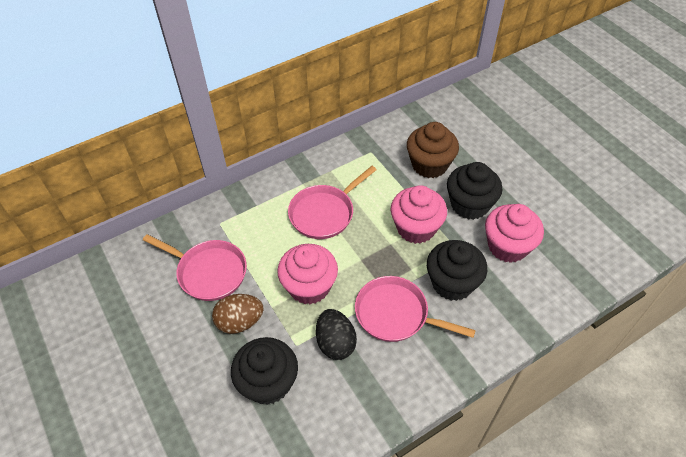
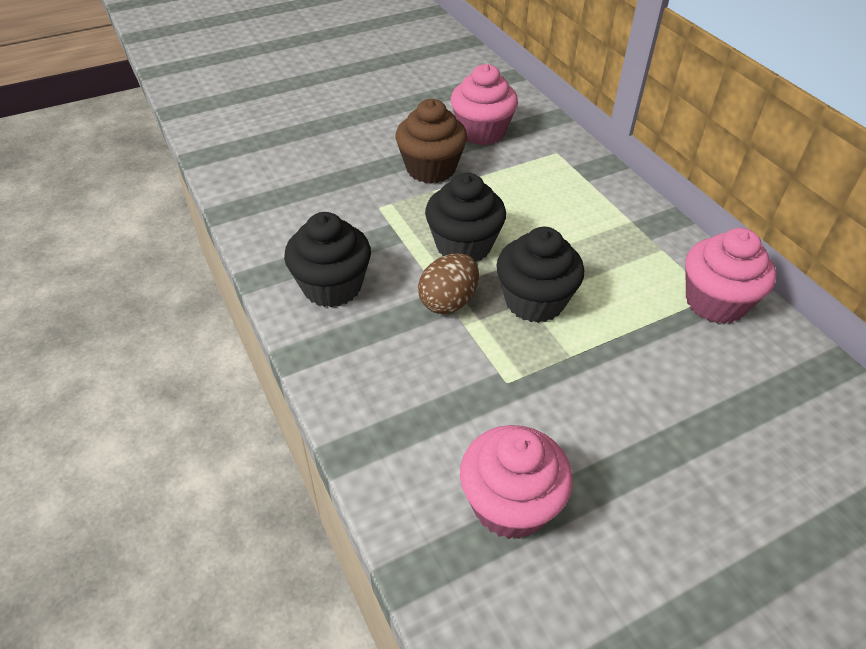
black egg: 1 -> 0
pink pan: 3 -> 0

